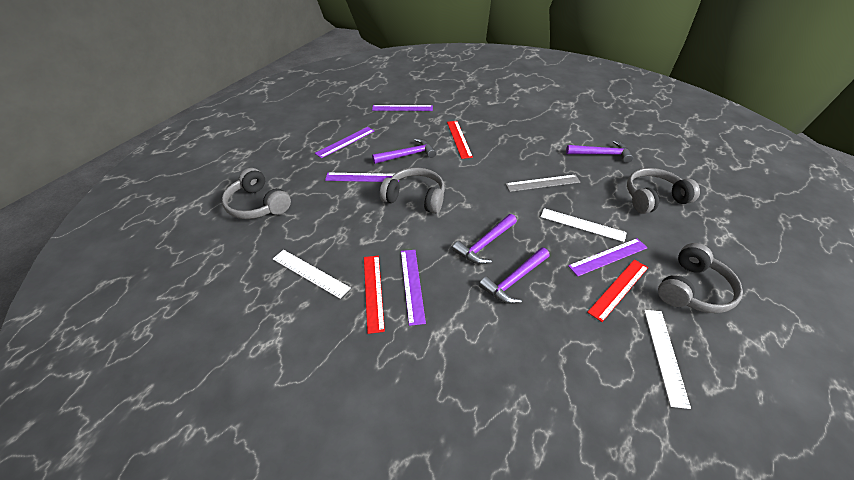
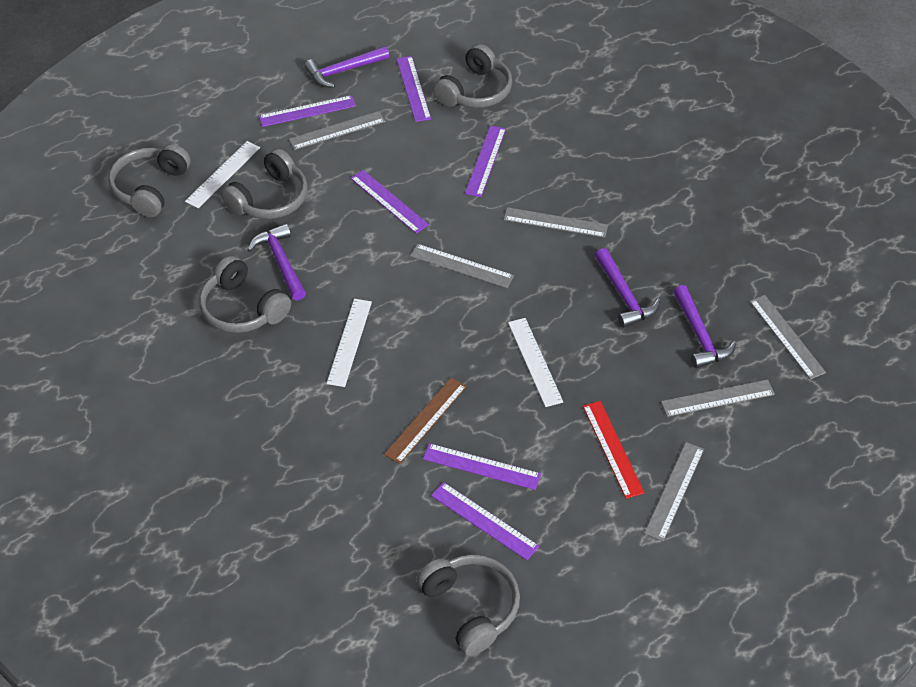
brown ruler: 0 -> 1
grey headphones: 4 -> 5
grey ruler: 1 -> 6
purple ruler: 5 -> 6
red ruler: 3 -> 1

